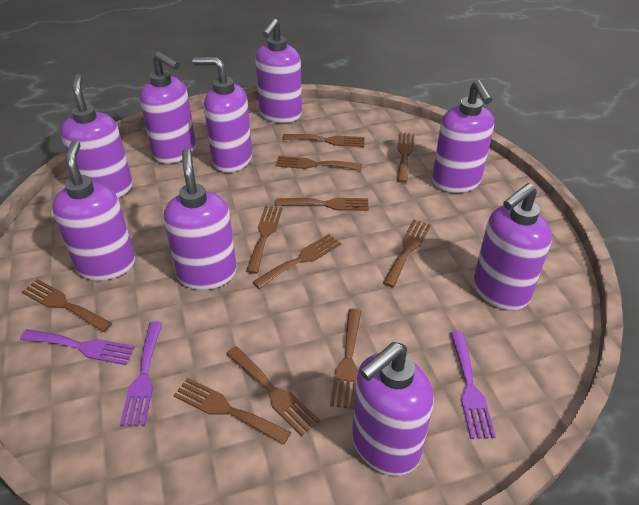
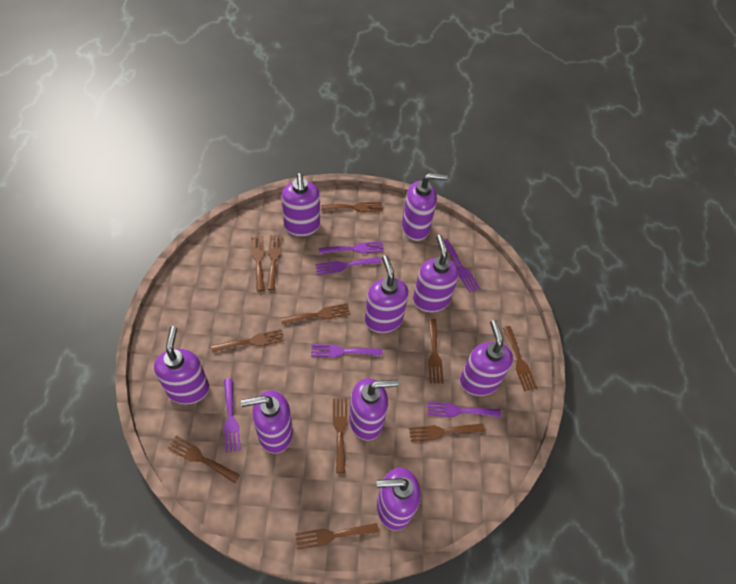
purple fork: 3 -> 6

